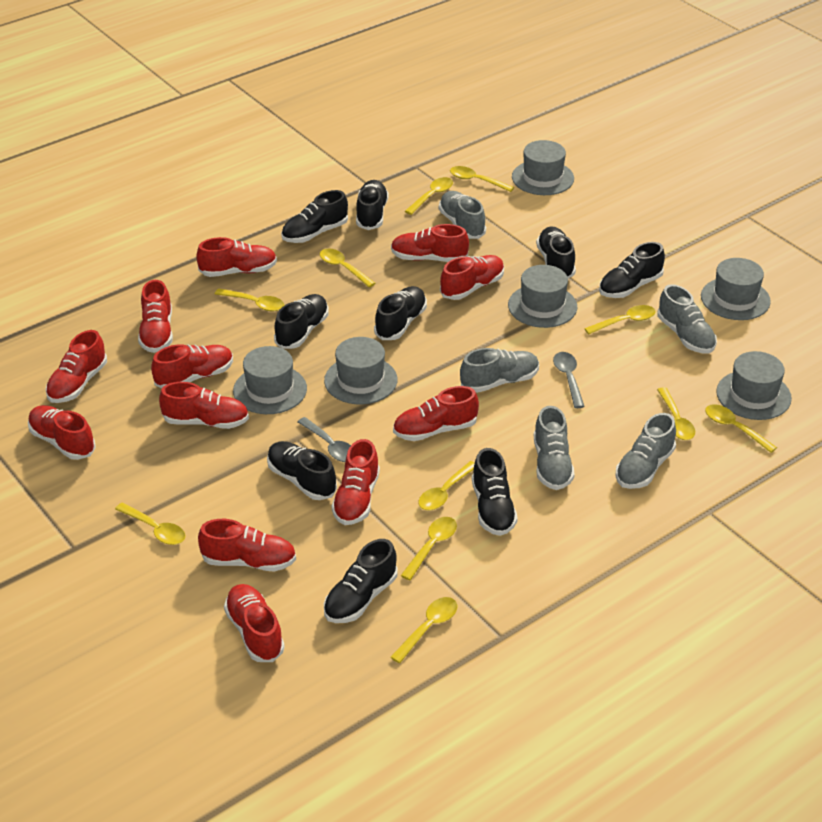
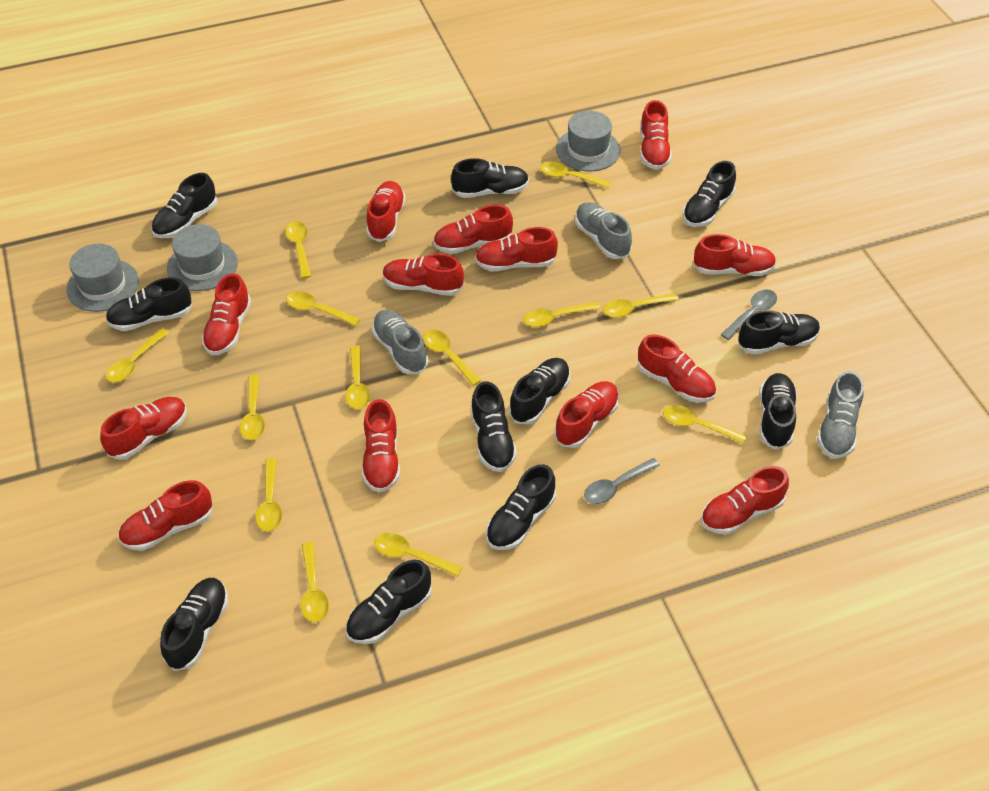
black shoe: 9 -> 11
grey hat: 6 -> 3
grey shoe: 5 -> 3
red shoe: 12 -> 13
yellow spoon: 11 -> 13

